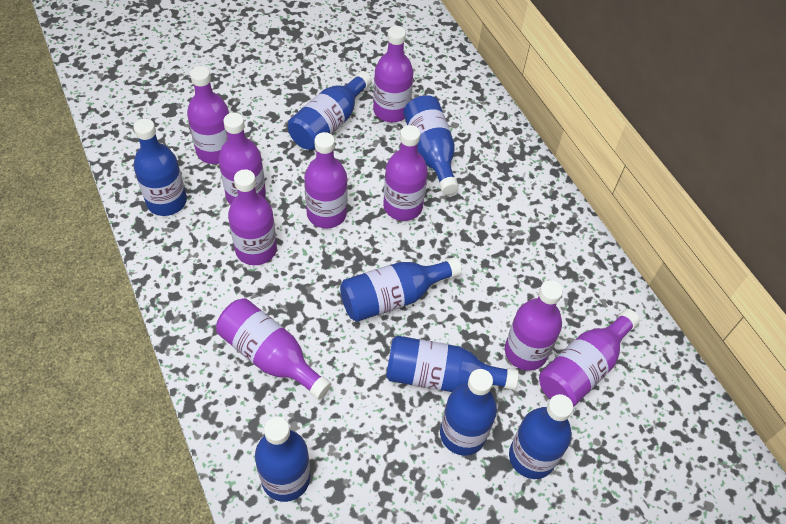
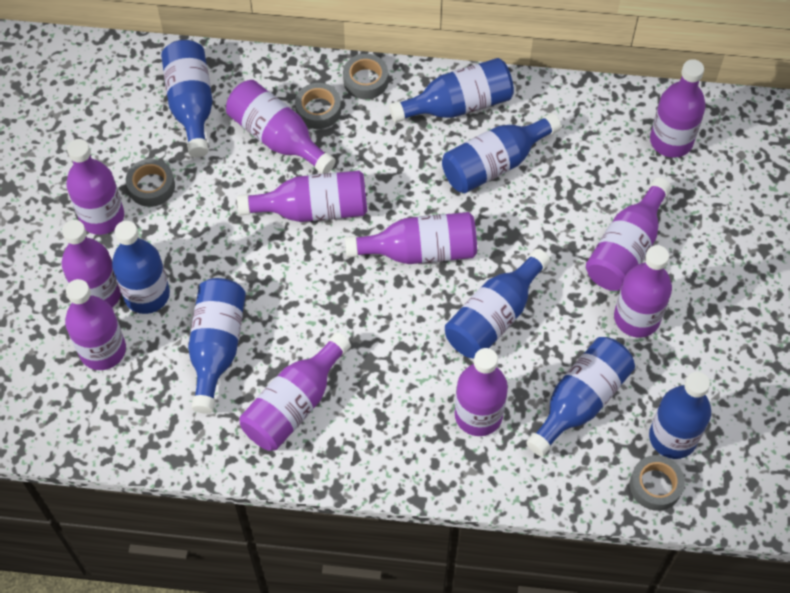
grey tape: 0 -> 4
purple bottle: 9 -> 11

